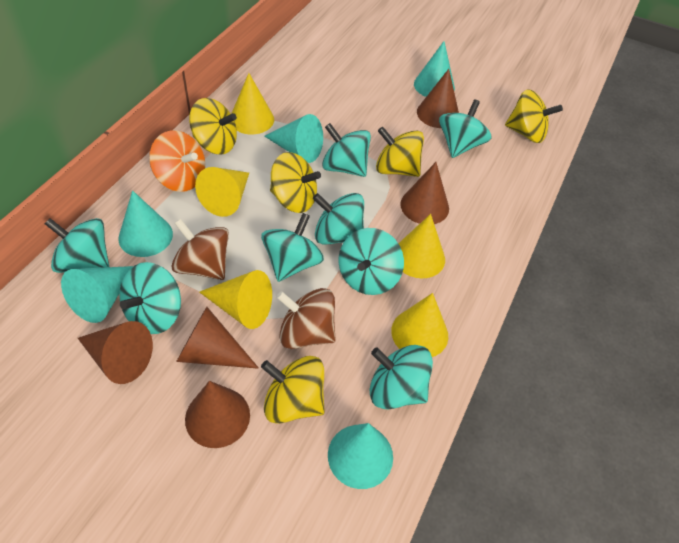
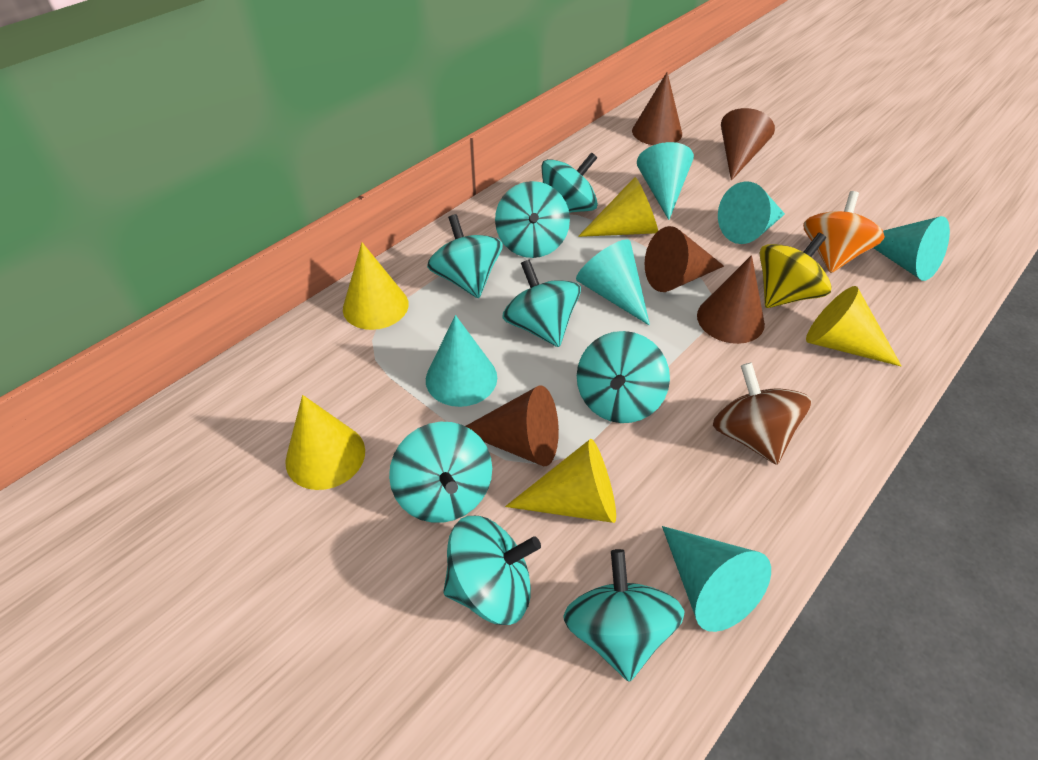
brown spinning top: 2 -> 1
turquoise cone: 5 -> 6
yellow spinning top: 5 -> 1

